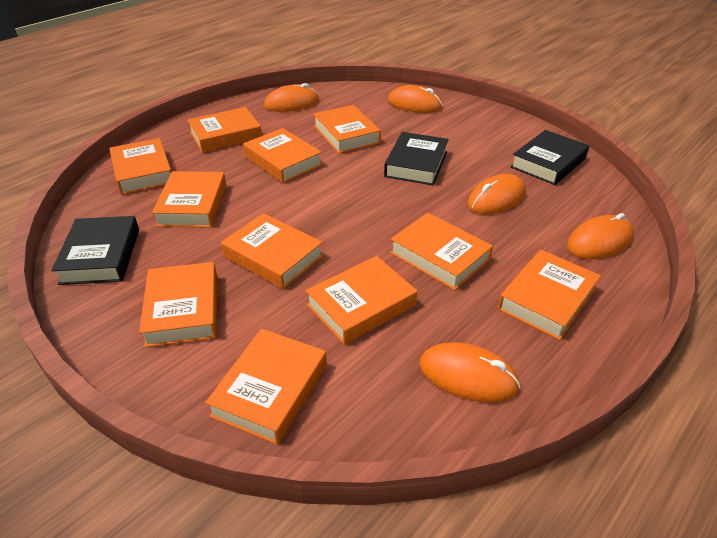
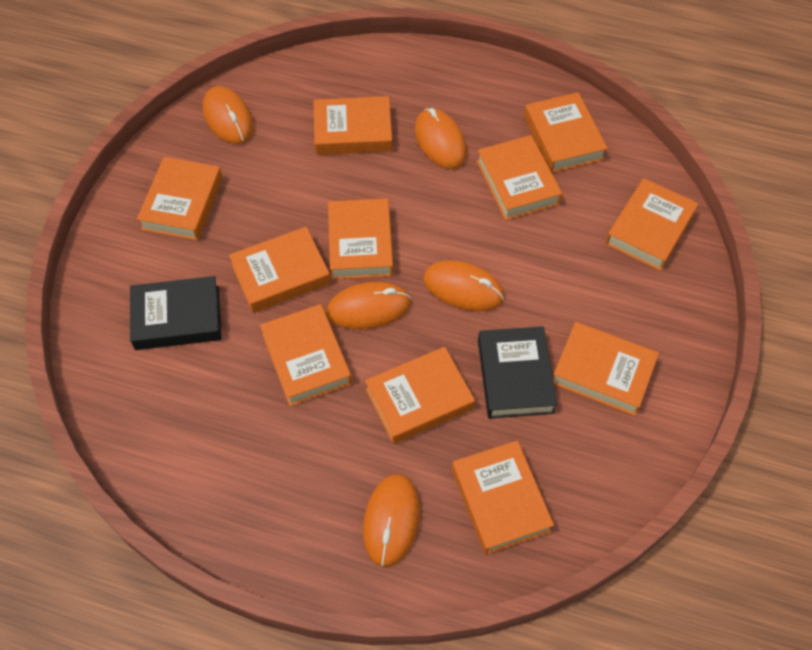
black book: 3 -> 2

